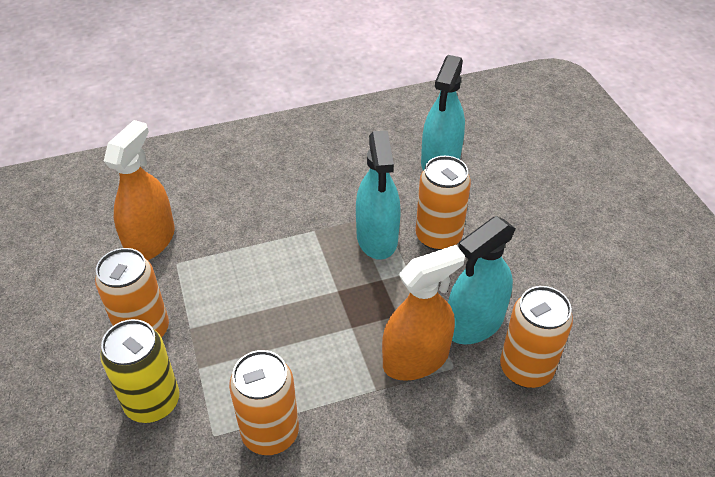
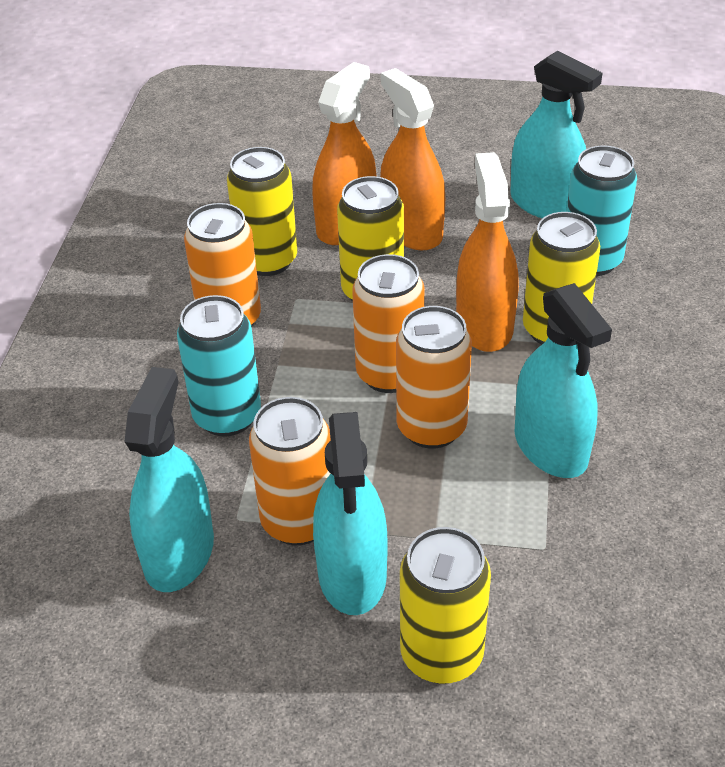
orange spray bottle: 2 -> 3
turquoise can: 0 -> 2
turquoise spray bottle: 3 -> 4
yellow can: 1 -> 4

